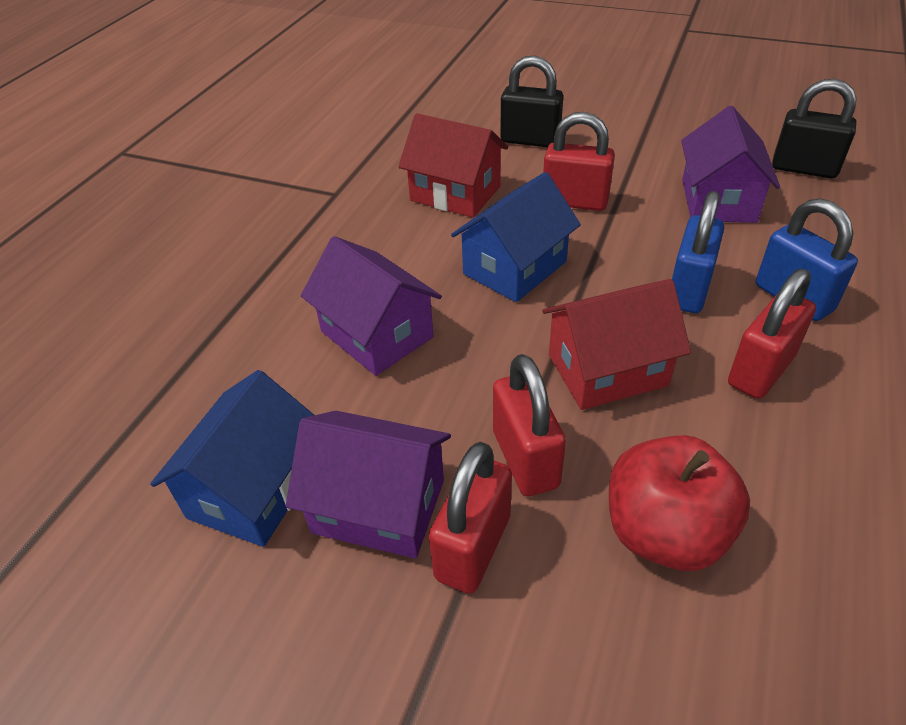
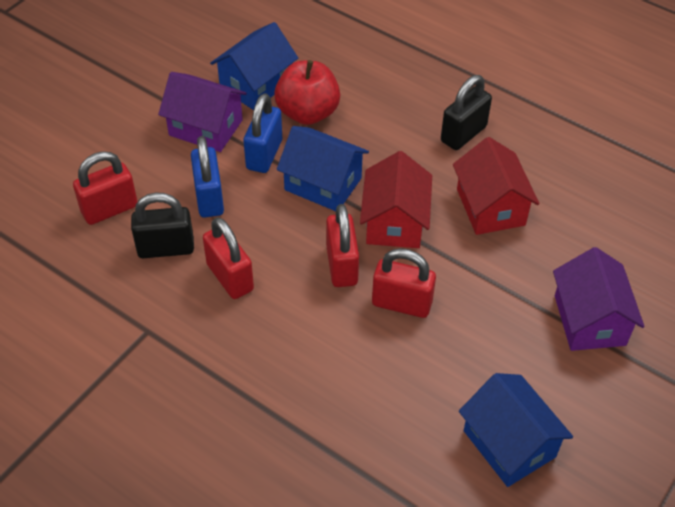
blue house: 2 -> 3
purple house: 3 -> 2

